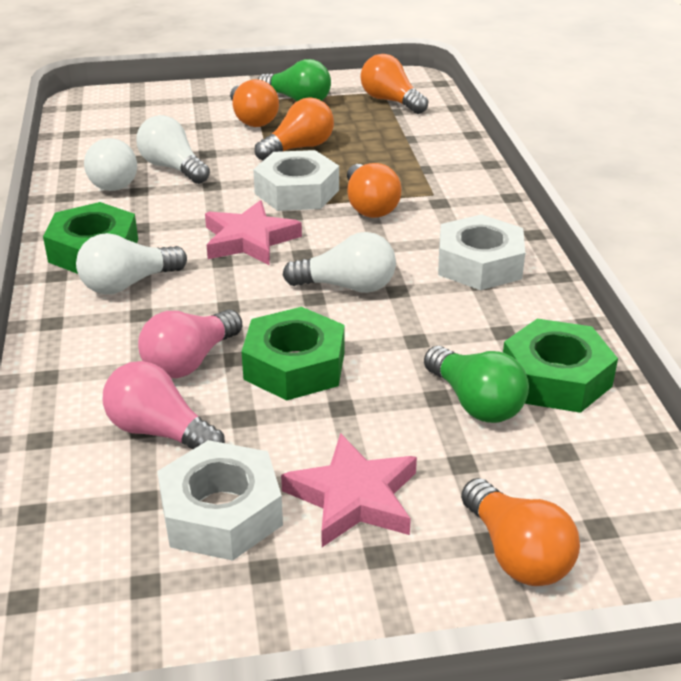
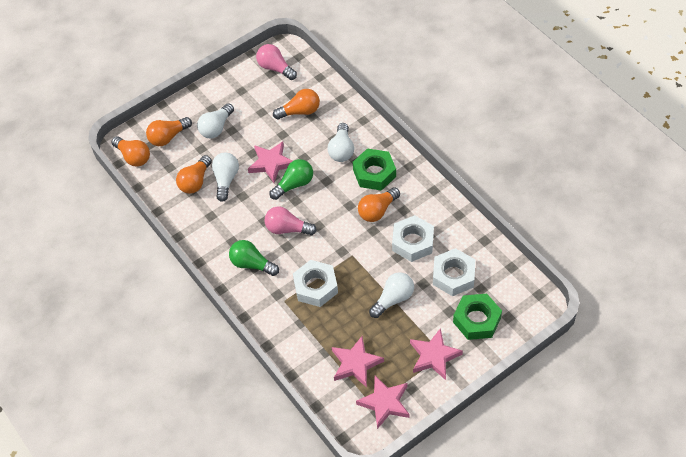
green nut: 3 -> 2
pink star: 2 -> 4

